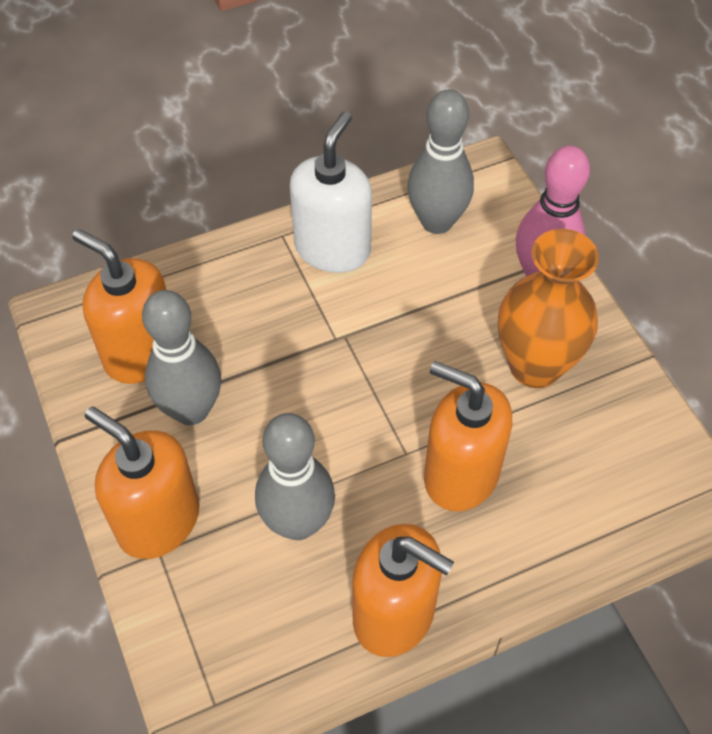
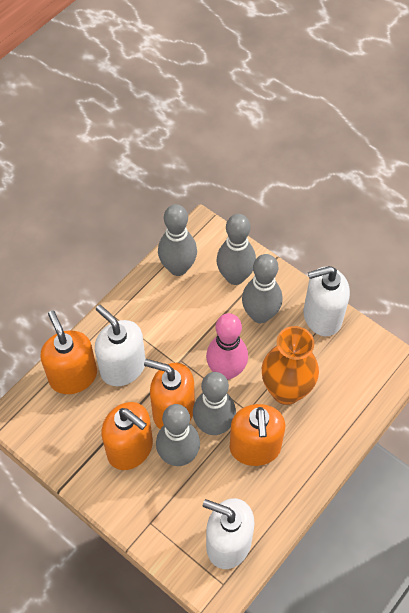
grey bowling pin: 3 -> 5
white soap dispenser: 1 -> 3

